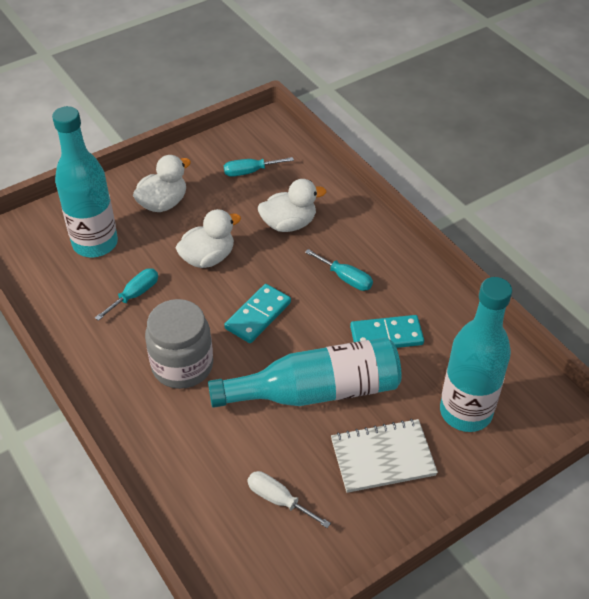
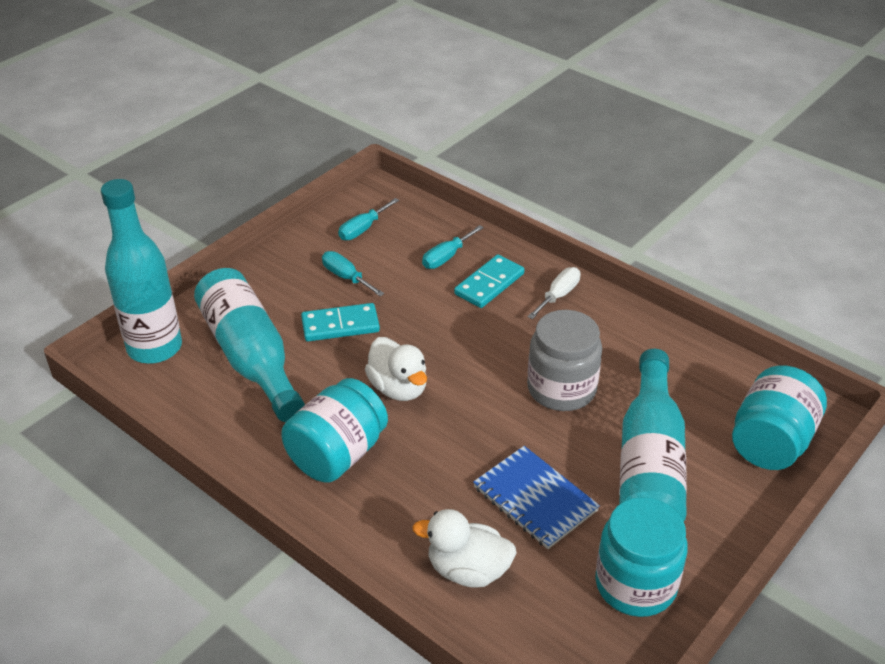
blue notebook: 0 -> 1
turquoise jar: 0 -> 3
white duck: 3 -> 2
white notebook: 1 -> 0

